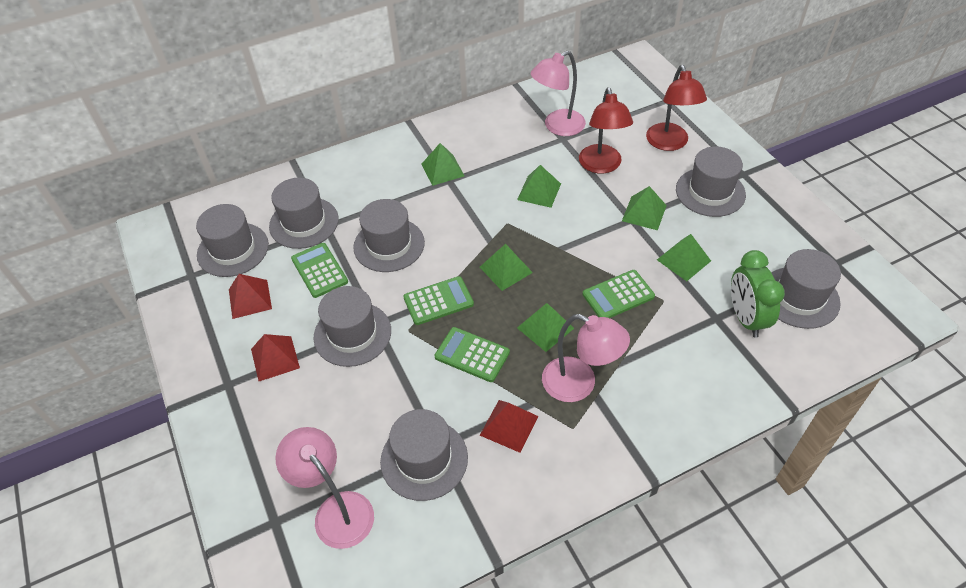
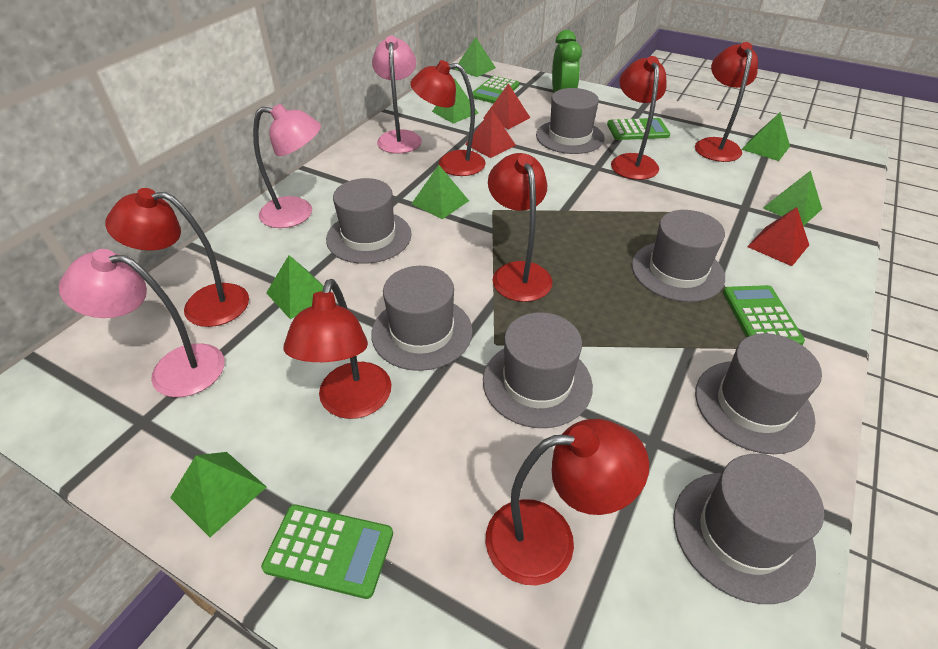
green pyramid: 6 -> 7
red lamp: 2 -> 7

